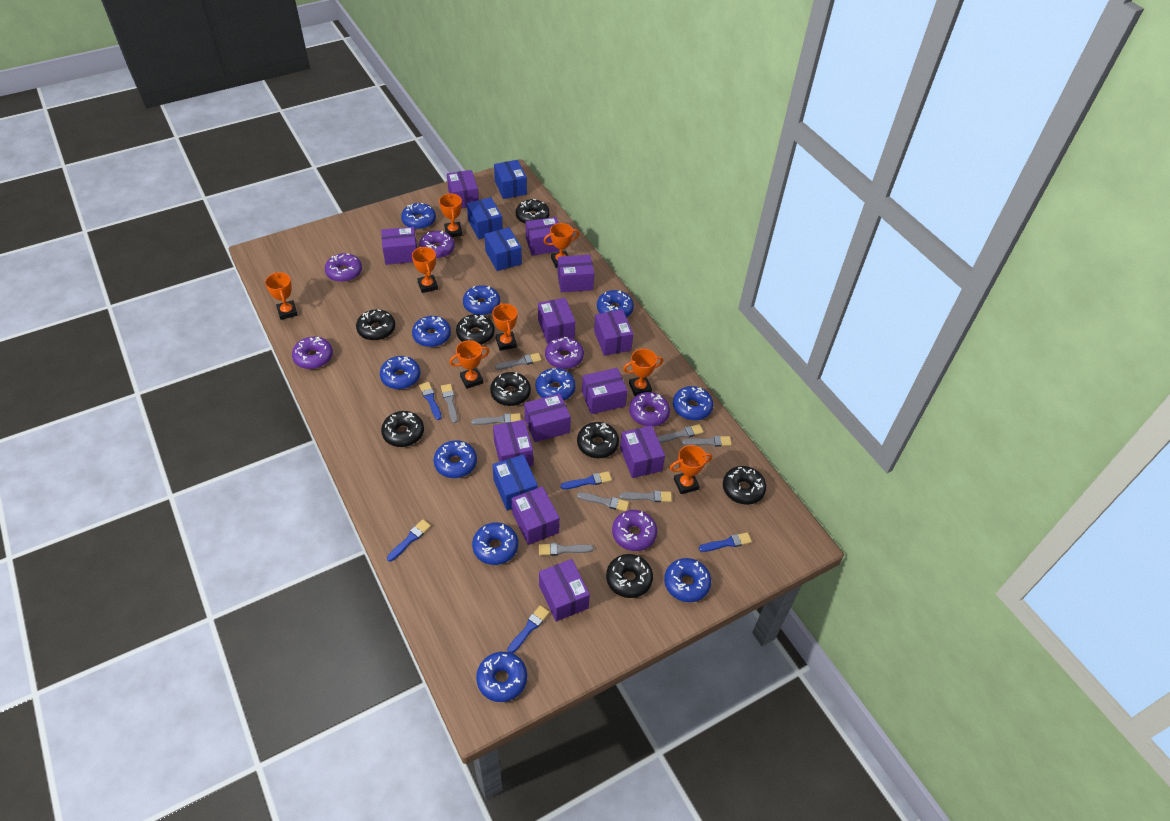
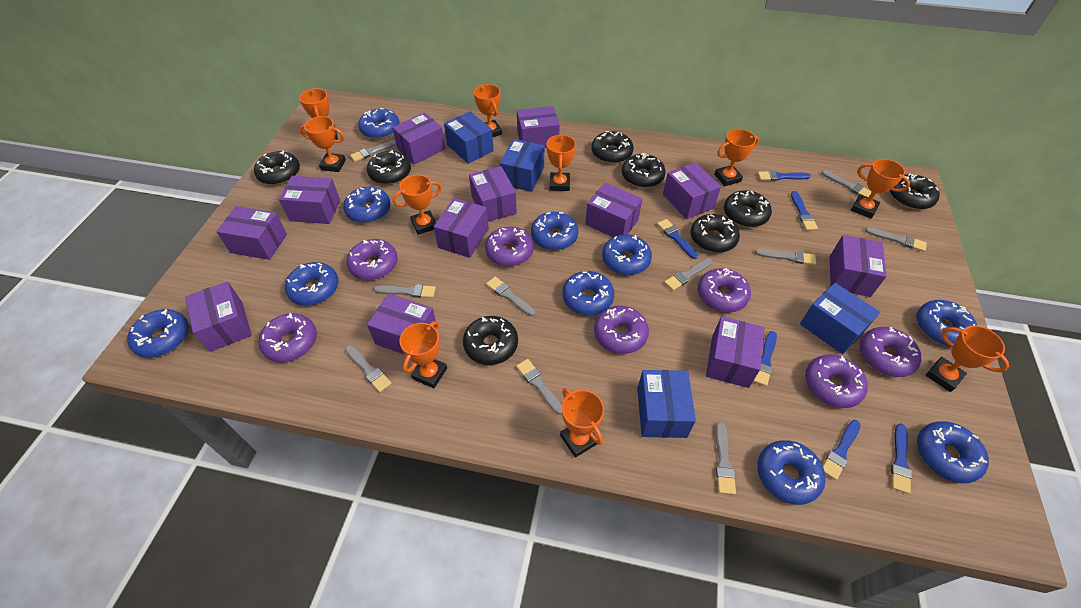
blue brush: 5 -> 6
blue donut: 11 -> 10
grey brush: 8 -> 10
orange trophy: 8 -> 10
purple donut: 6 -> 7

